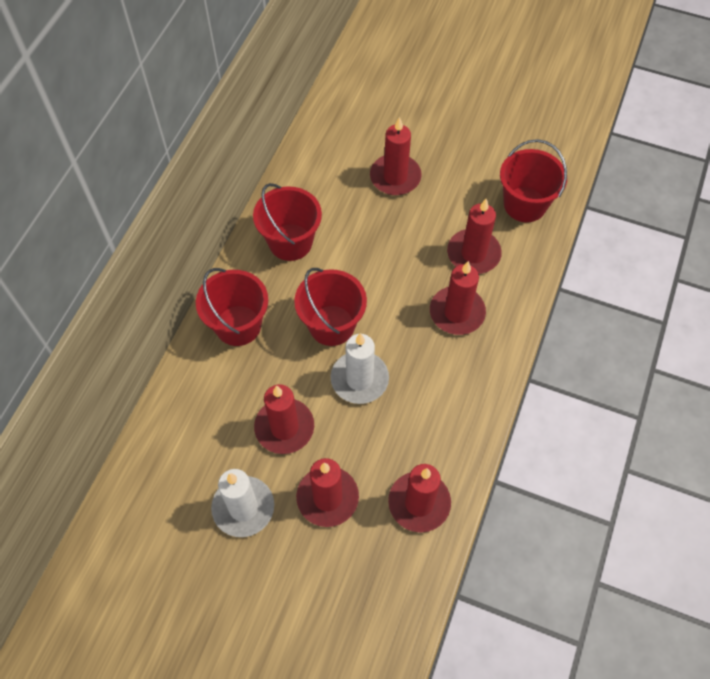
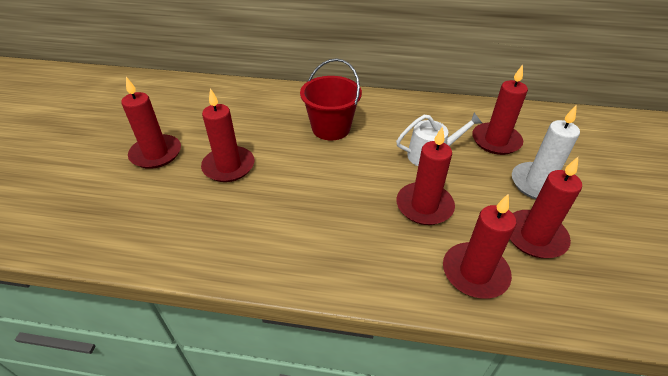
red bucket: 4 -> 1
white candle: 2 -> 1
white watering can: 0 -> 1

